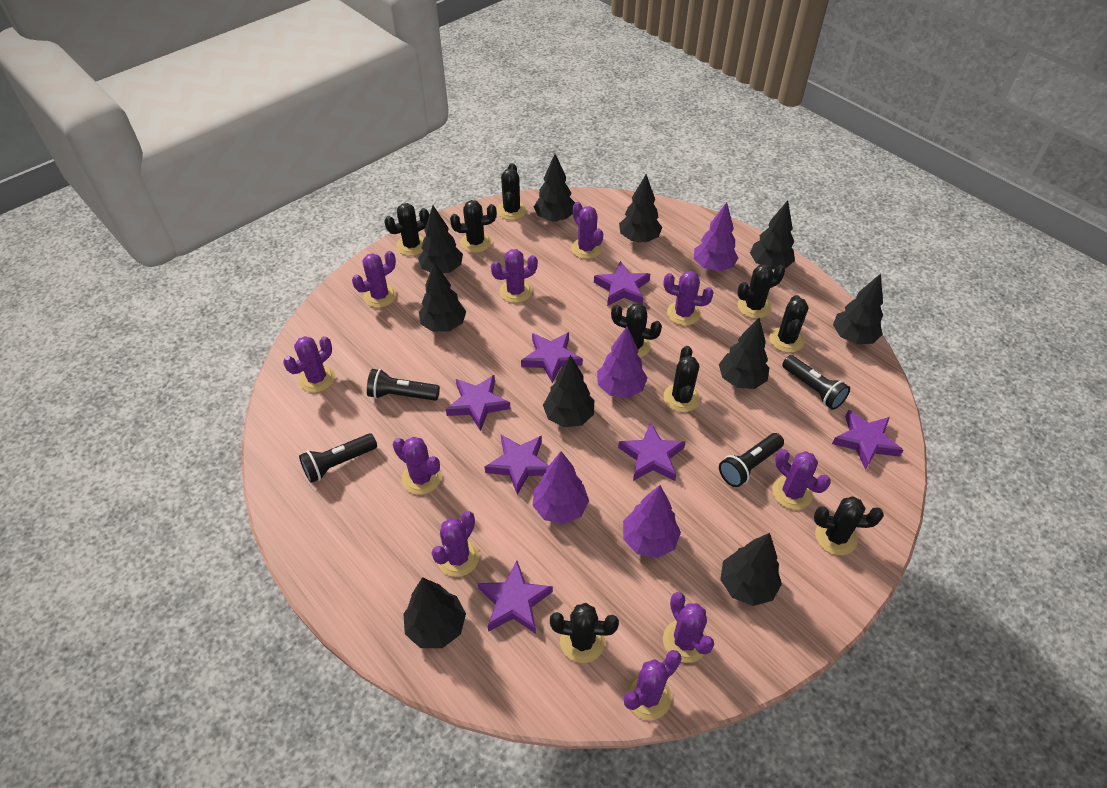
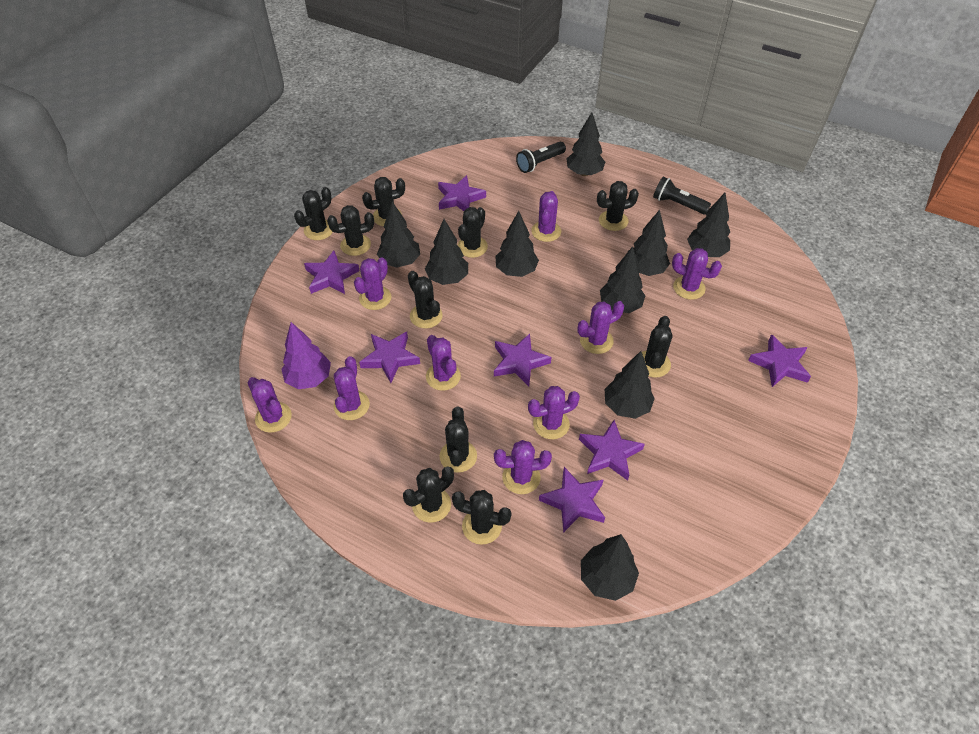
black cactus: 9 -> 10
black flashlight: 4 -> 2
black tree: 10 -> 9
purple cactus: 10 -> 9
purple tree: 4 -> 1

